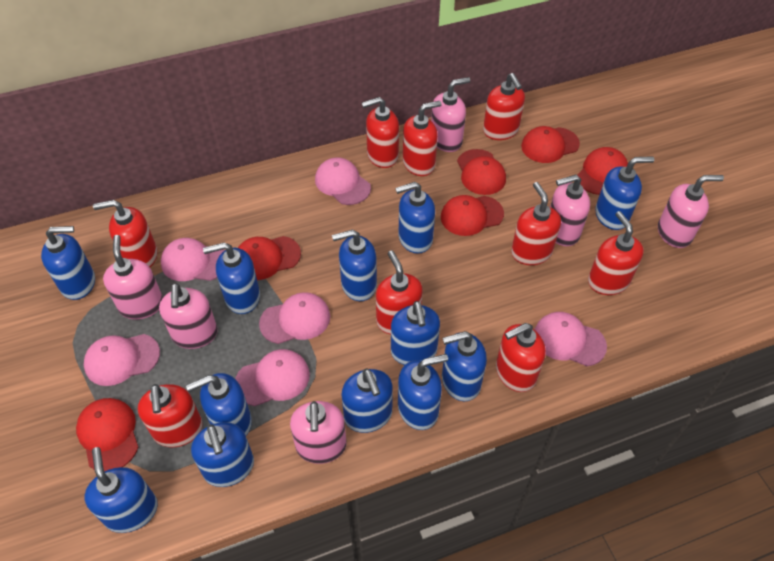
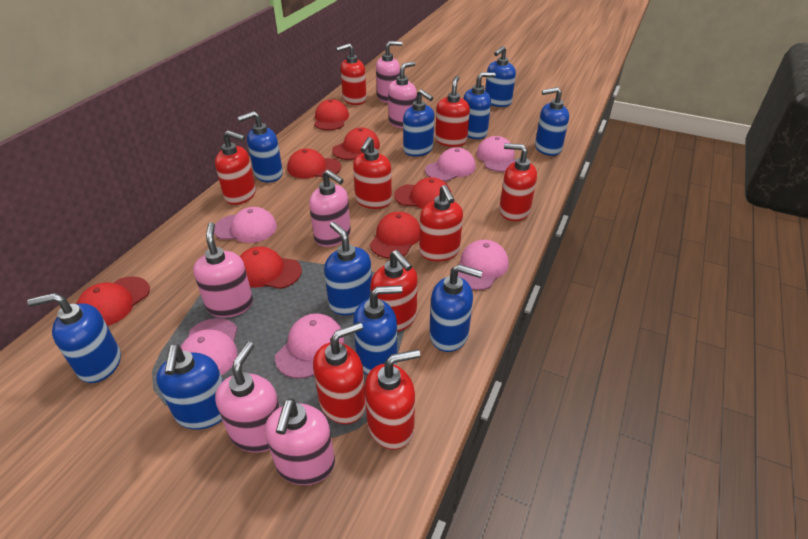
blue soap dispenser: 12 -> 10
red cap: 6 -> 7

